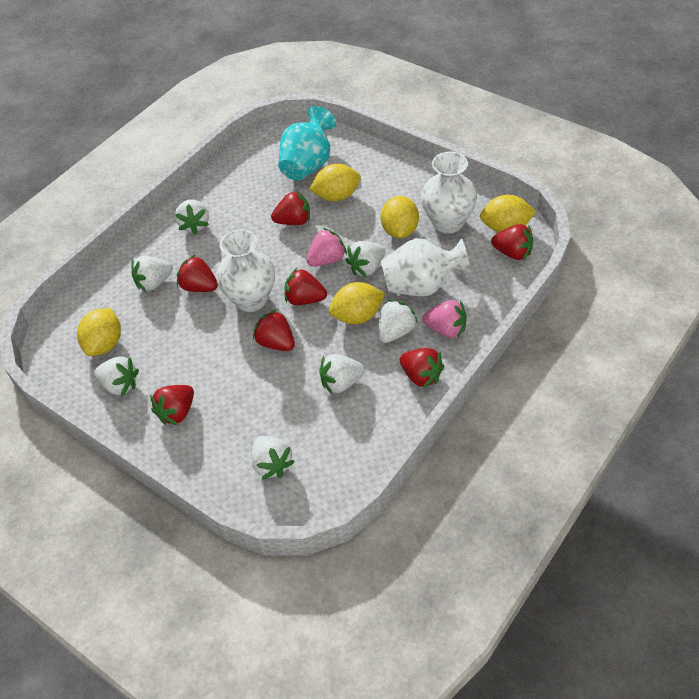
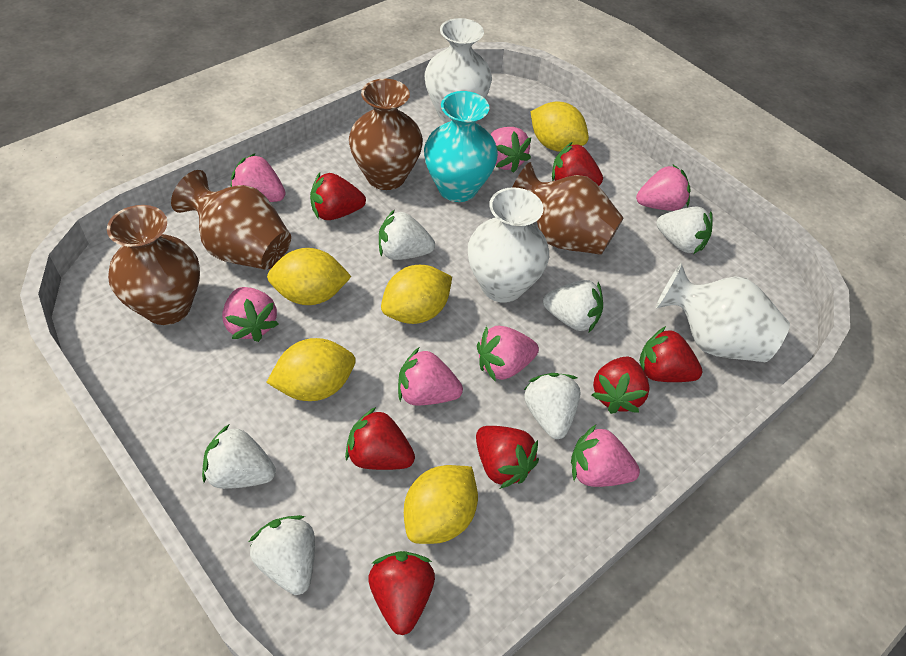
brown vase: 0 -> 4
pink strawberry: 2 -> 7
white strawberry: 7 -> 6

